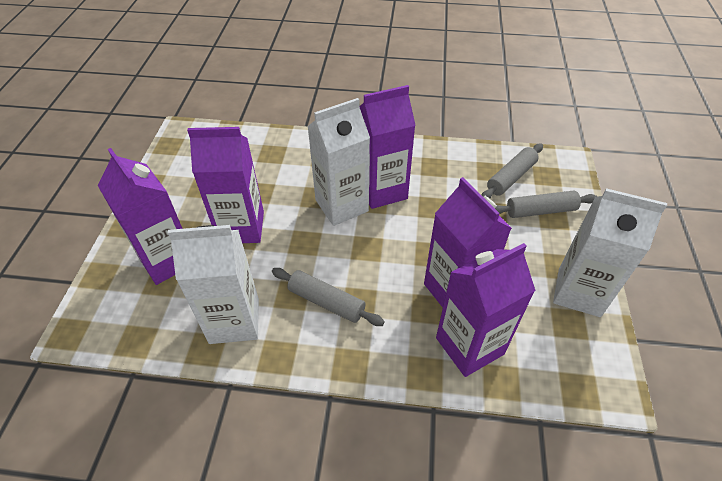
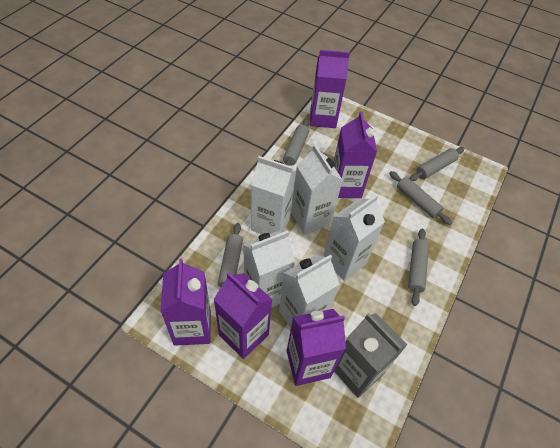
grey carton: 0 -> 1
grey rolling pin: 3 -> 5
white carton: 3 -> 5

